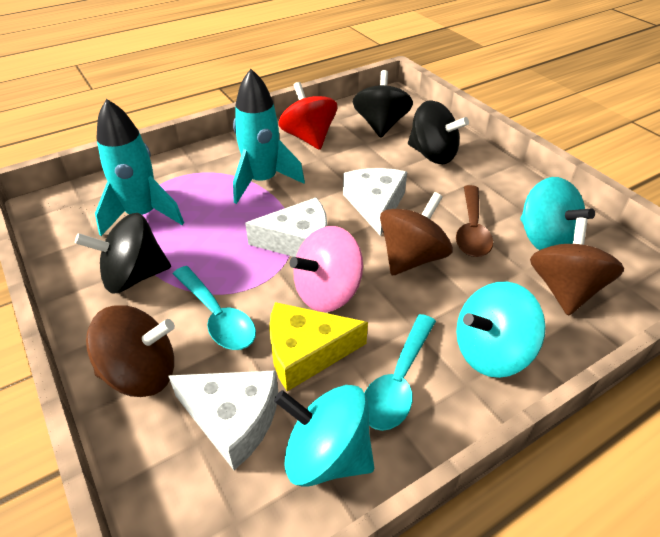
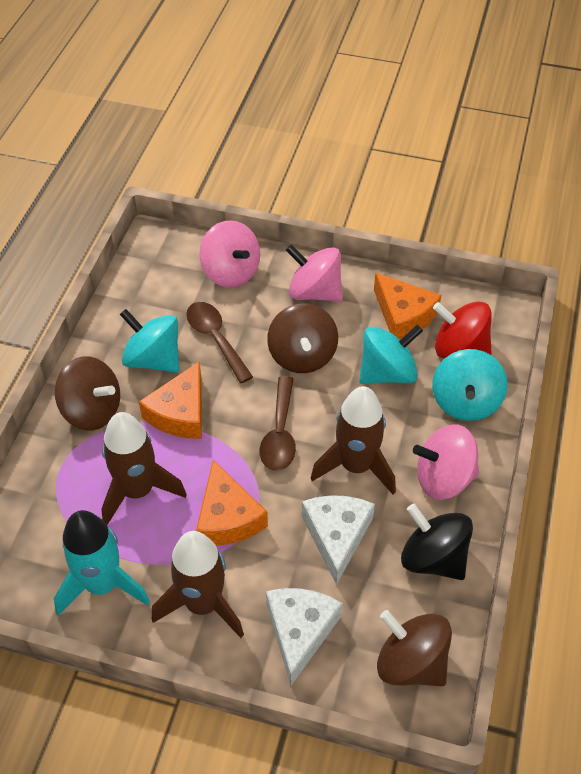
black spinning top: 3 -> 1
brown rocket: 0 -> 3
brown spoon: 1 -> 2
orange cheese: 0 -> 3
pink spinning top: 1 -> 3
turquoise rocket: 2 -> 1
turquoise spoon: 2 -> 0
white cheese: 3 -> 2
yellow cheese: 1 -> 0

